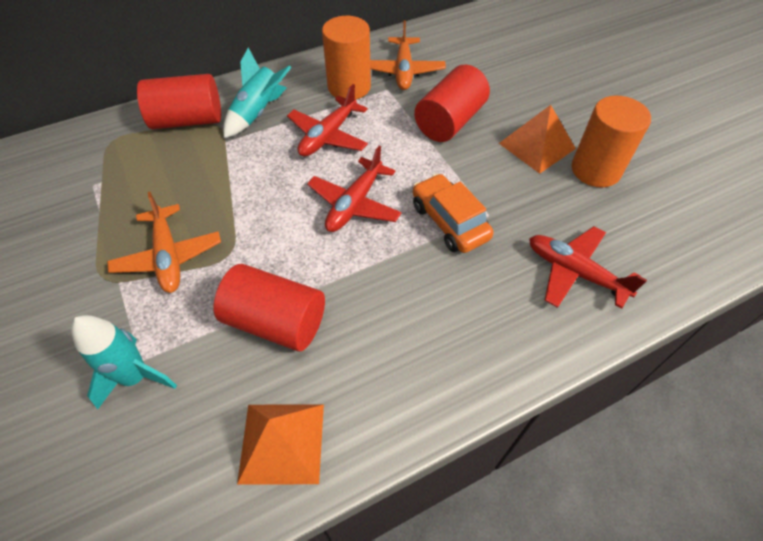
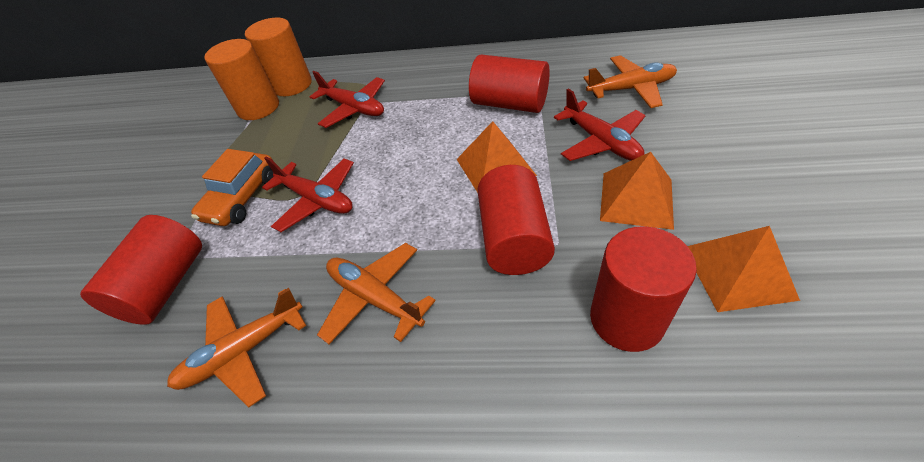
orange plane: 2 -> 3
orange pyramid: 2 -> 3
red cylinder: 3 -> 4
turquoise rocket: 2 -> 0

